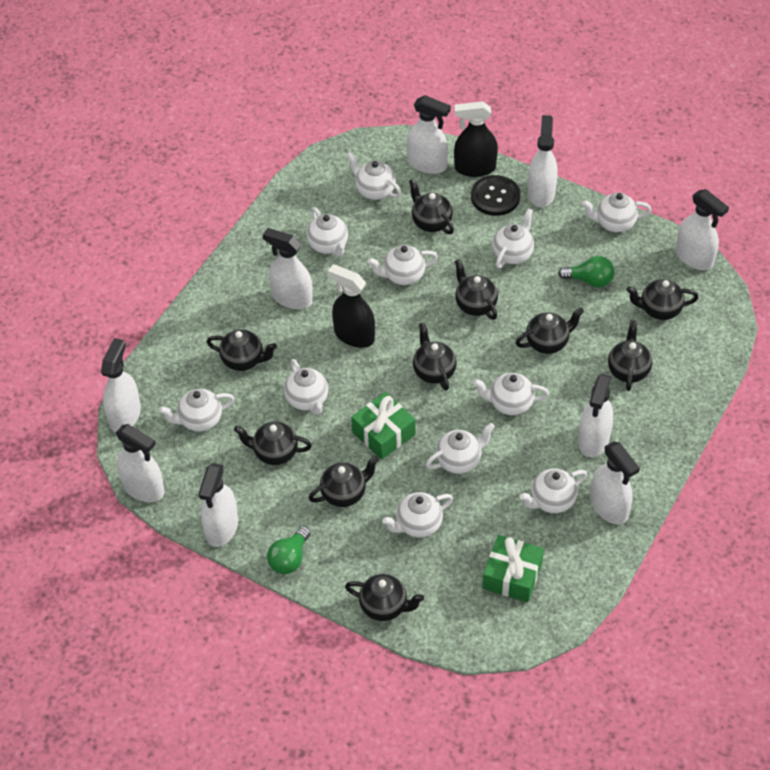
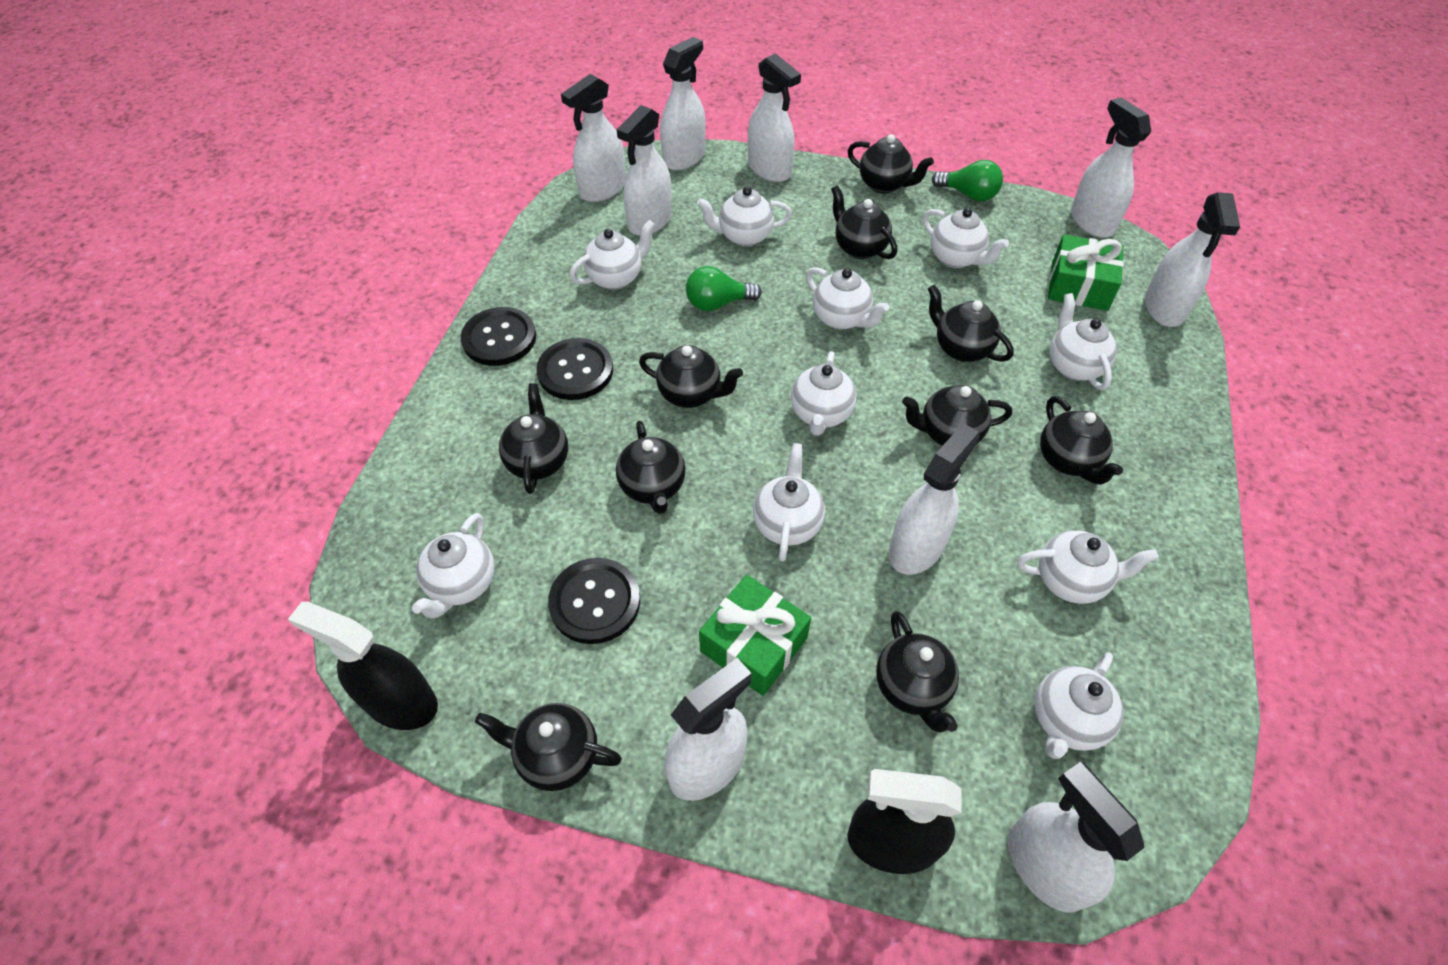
black button: 1 -> 3
white teapot: 11 -> 10

